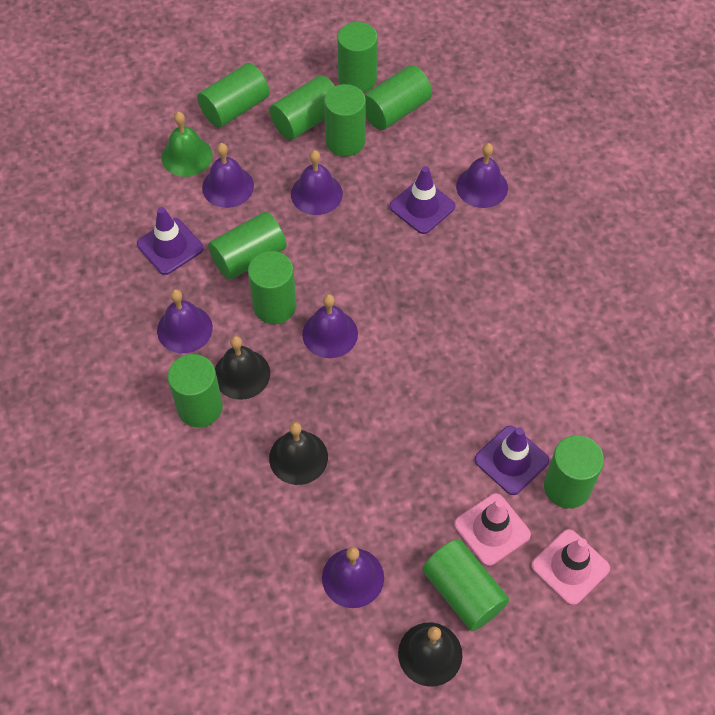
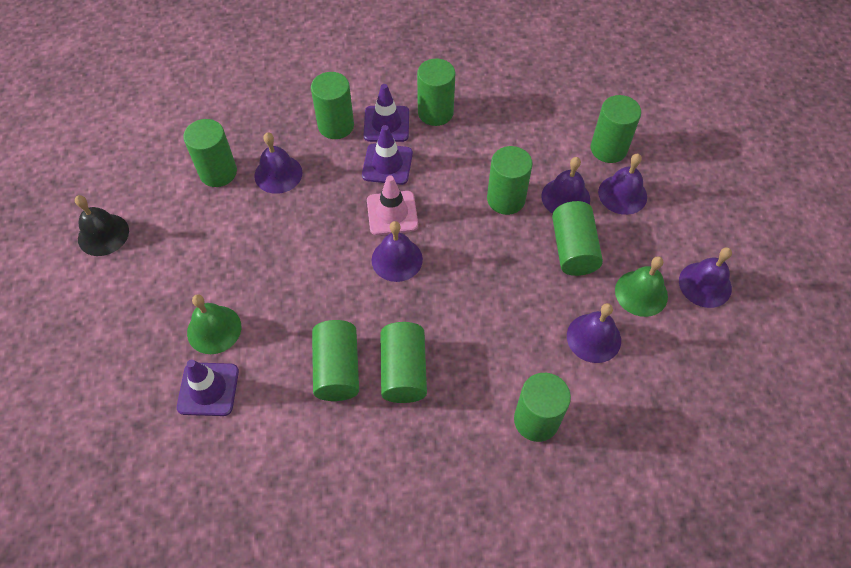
black bell: 3 -> 1
green bell: 1 -> 2
green cylinder: 10 -> 9
pink traffic cone: 2 -> 1

